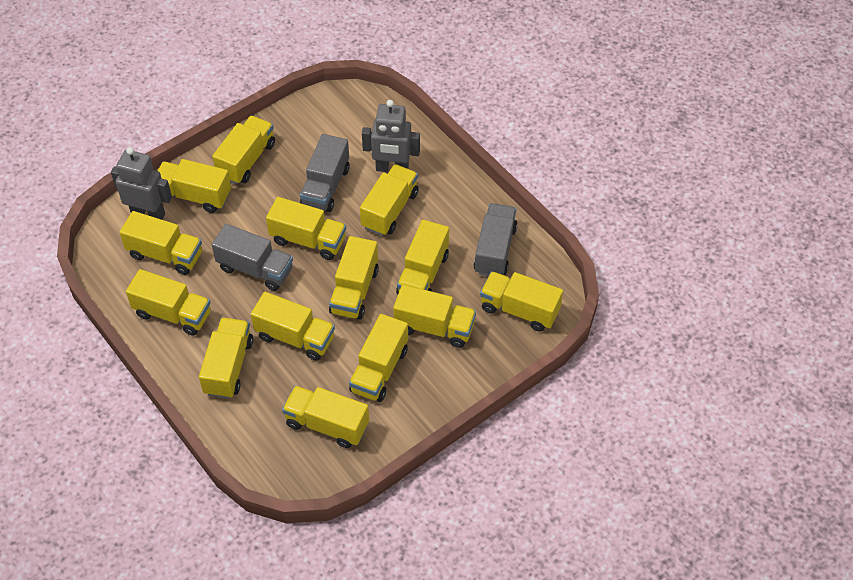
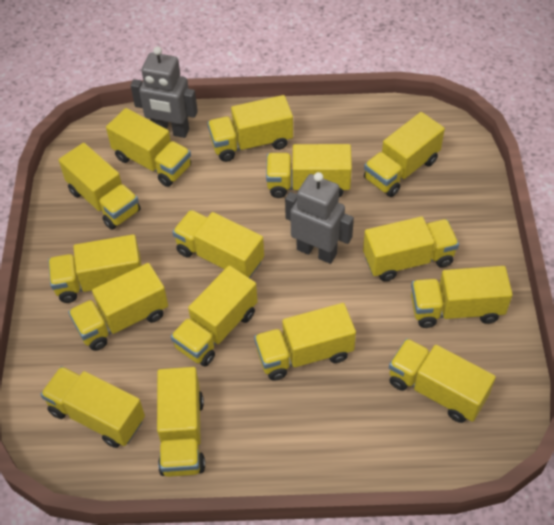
grey truck: 3 -> 0
yellow truck: 14 -> 15

